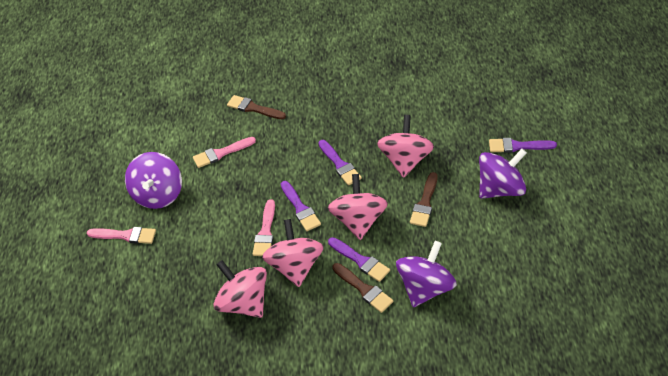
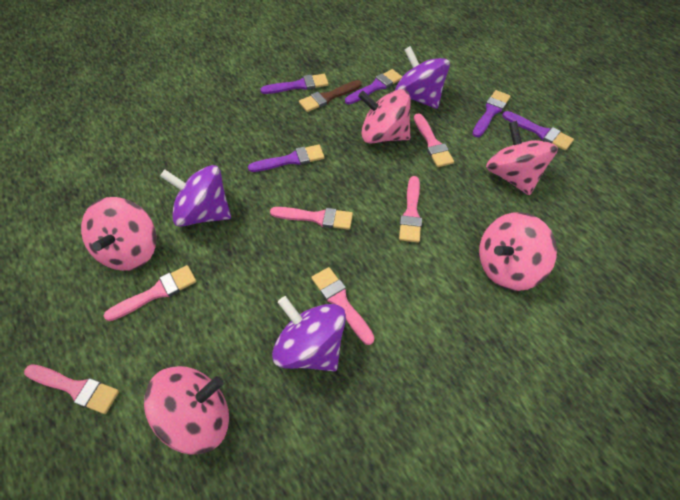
brown brush: 3 -> 1
pink brush: 3 -> 6
pink spinning top: 4 -> 5
purple brush: 4 -> 5

